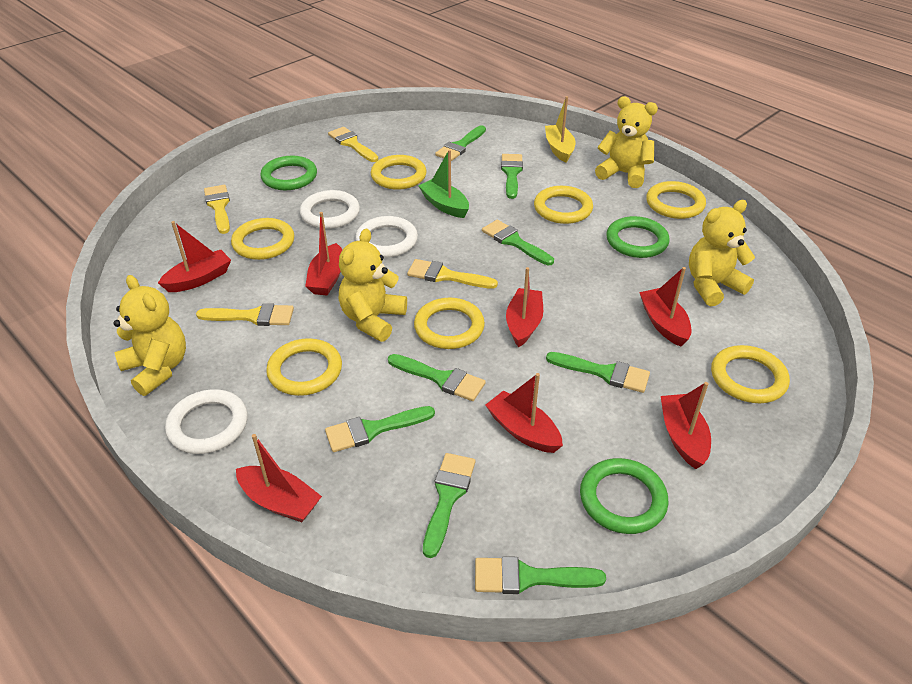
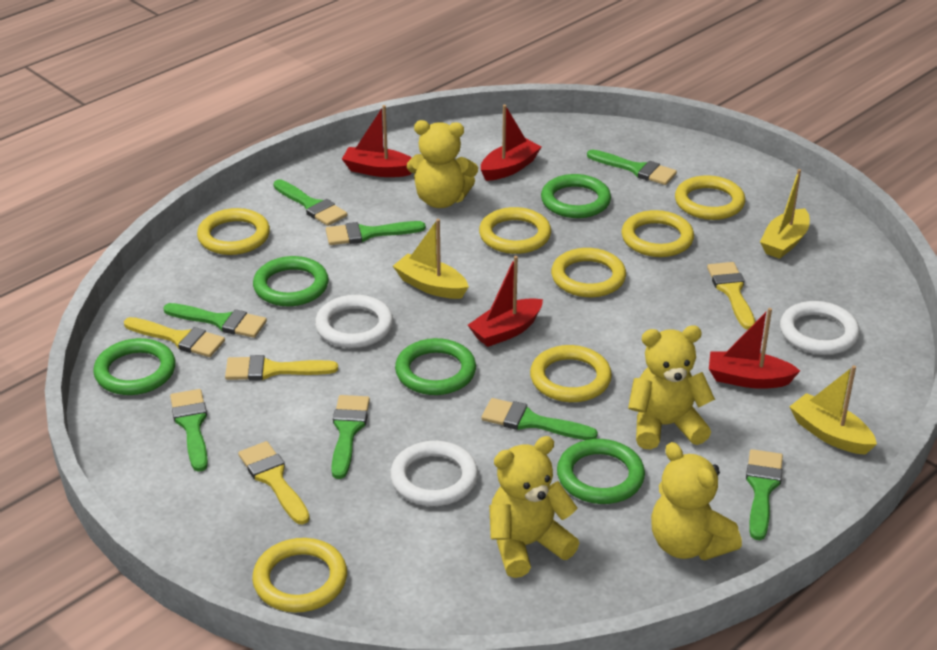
green boat: 1 -> 0
green ring: 3 -> 5
red boat: 7 -> 4
yellow boat: 1 -> 3

